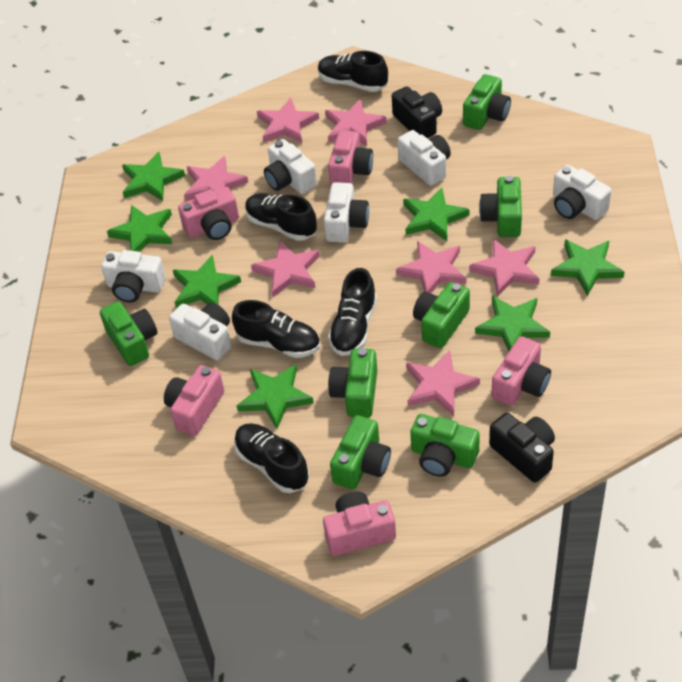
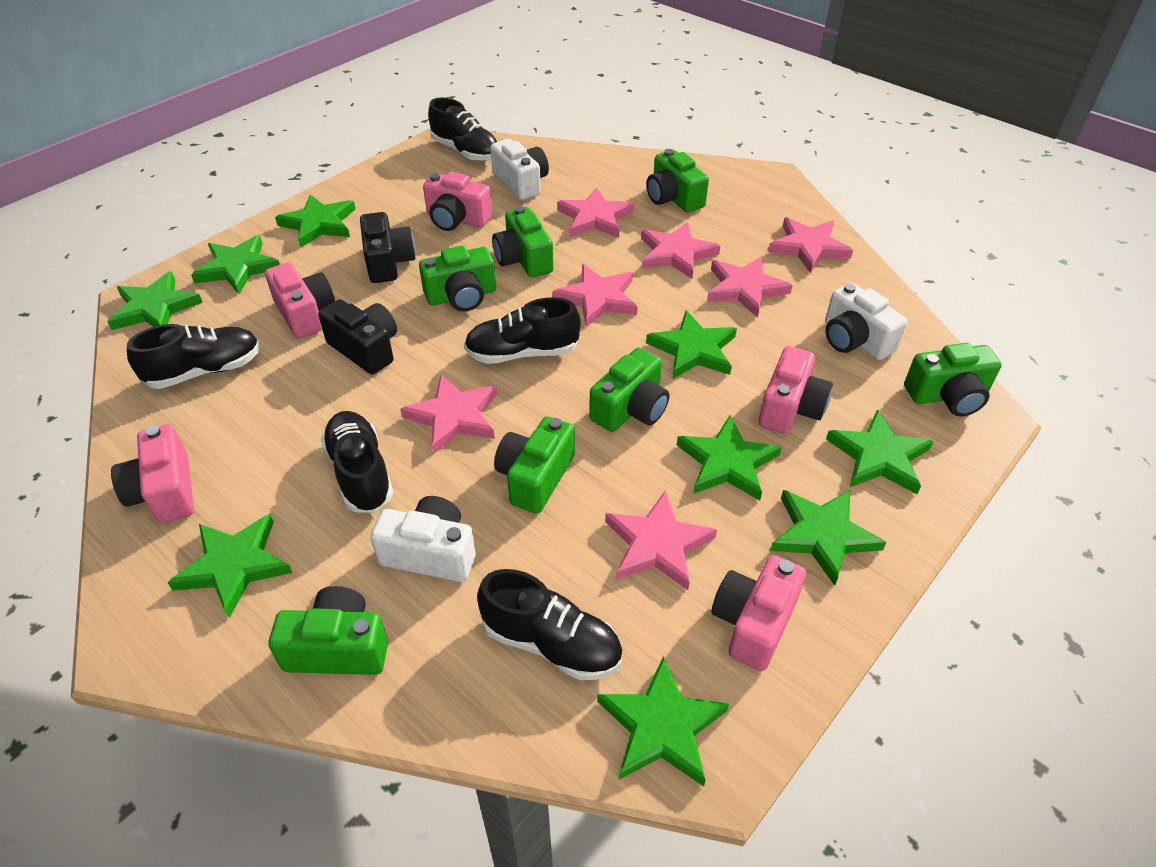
green star: 7 -> 9
white camera: 6 -> 3

